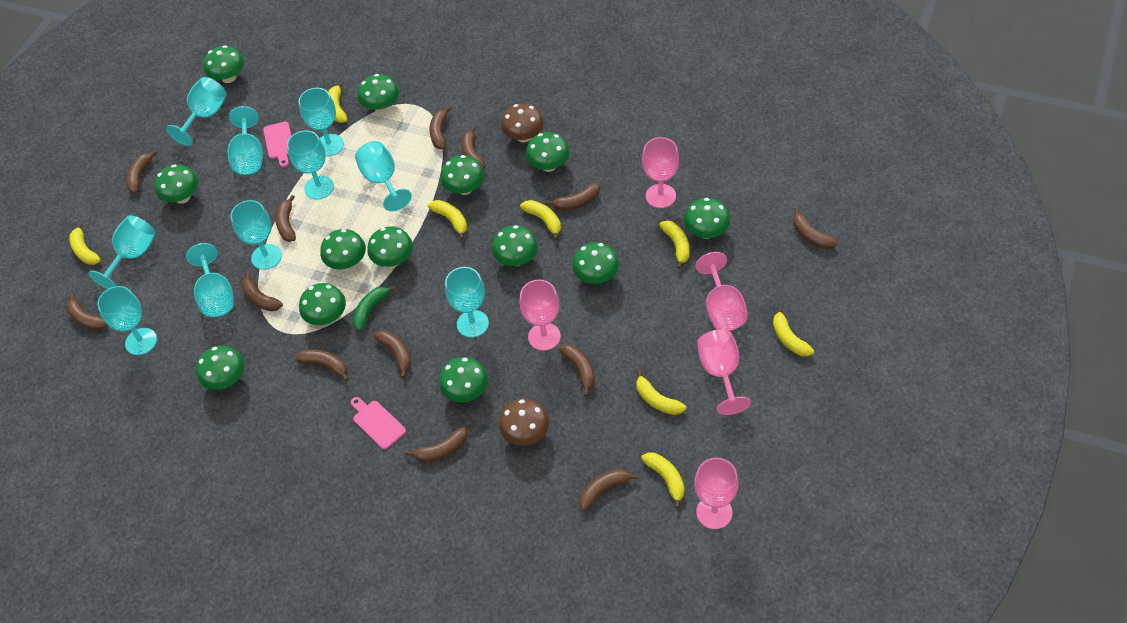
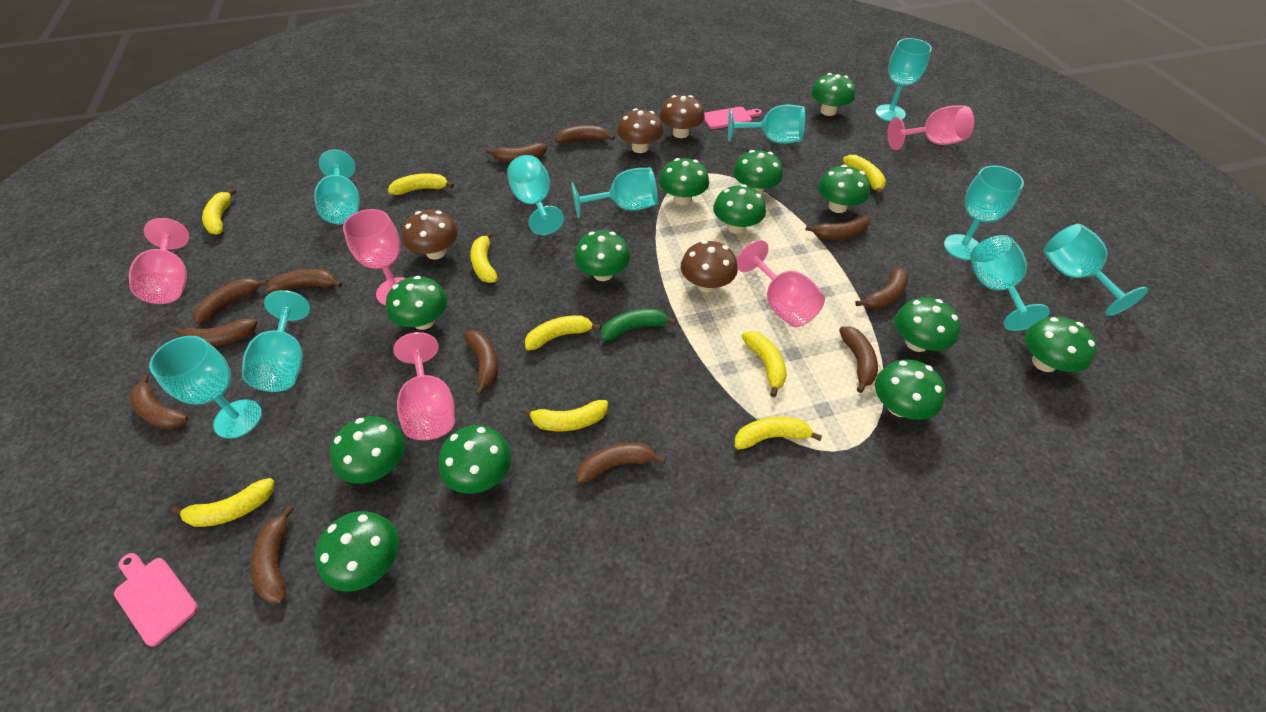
brown banana: 13 -> 12
brown mushroom: 2 -> 4
yellow banana: 8 -> 9

